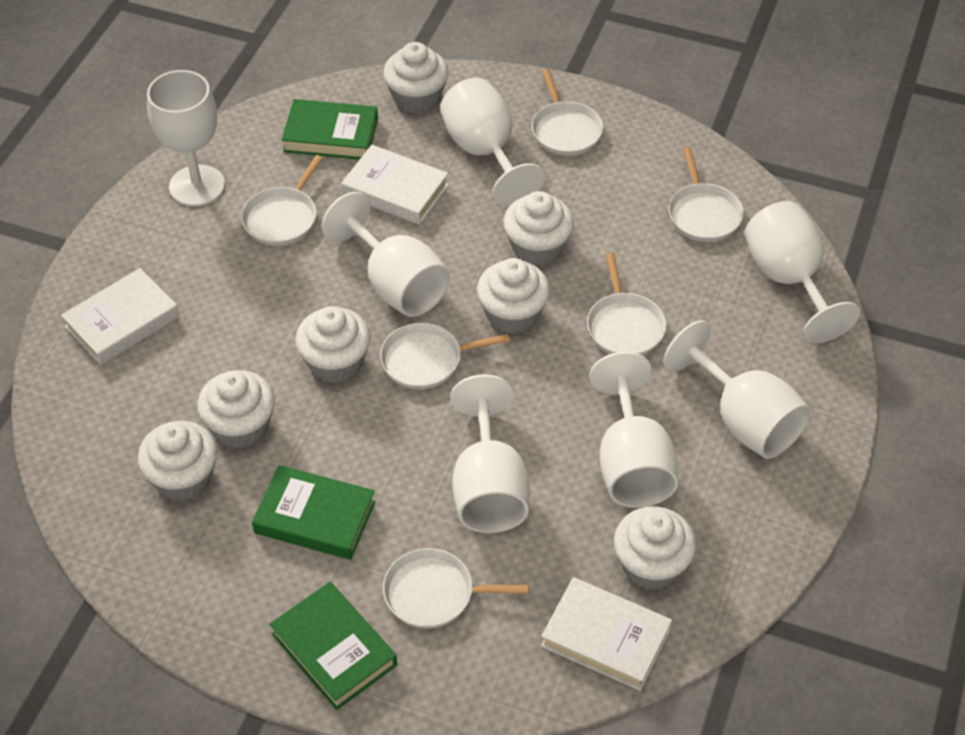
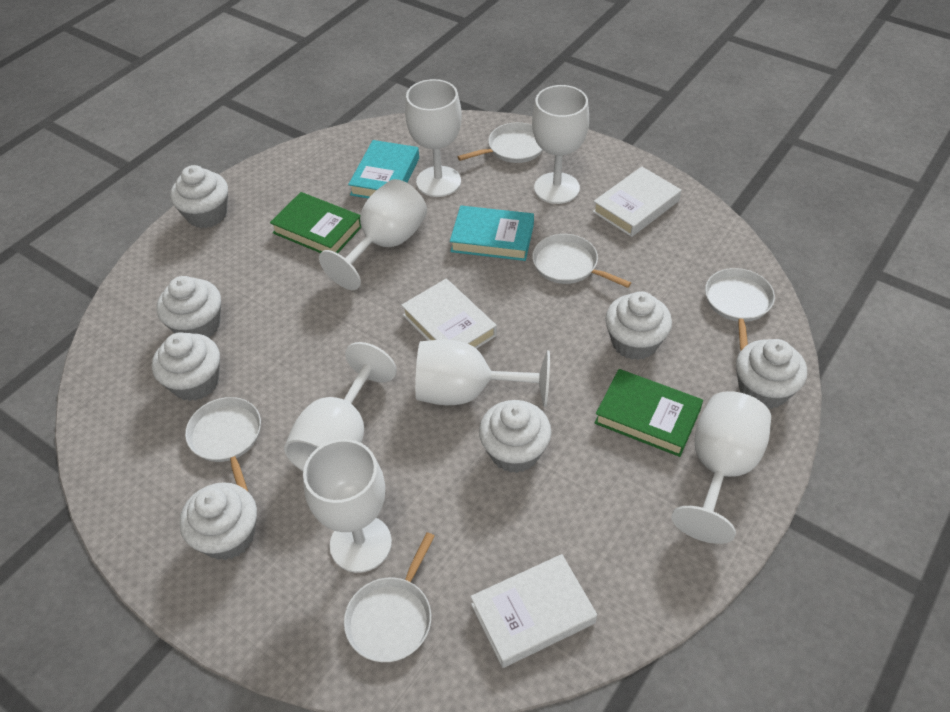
green book: 3 -> 2
turquoise book: 0 -> 2
white pan: 6 -> 5

